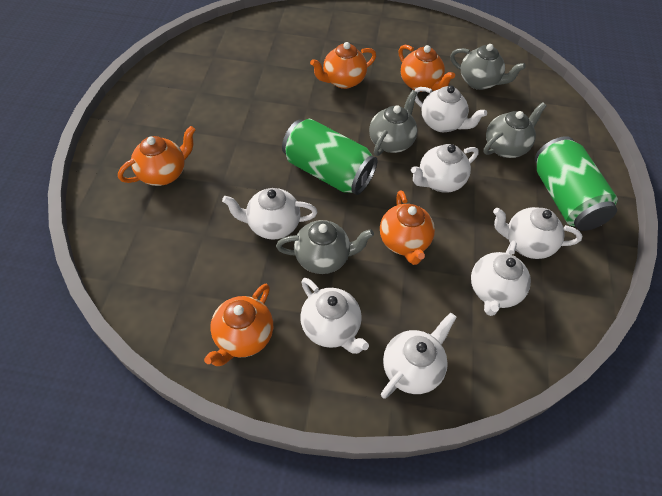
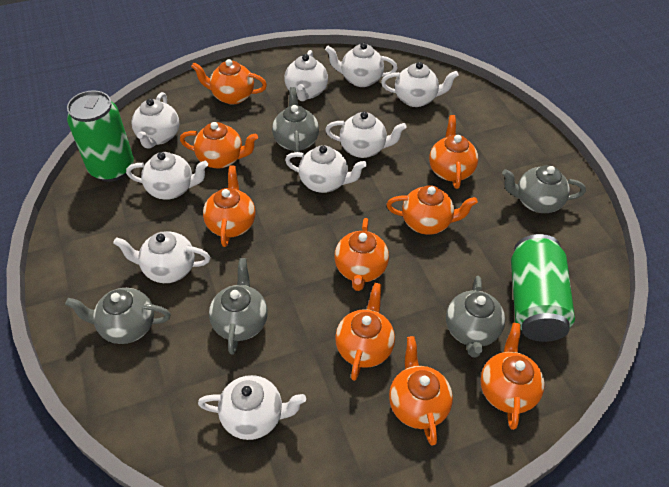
grey teapot: 4 -> 5
orange teapot: 5 -> 9
white teapot: 7 -> 9

